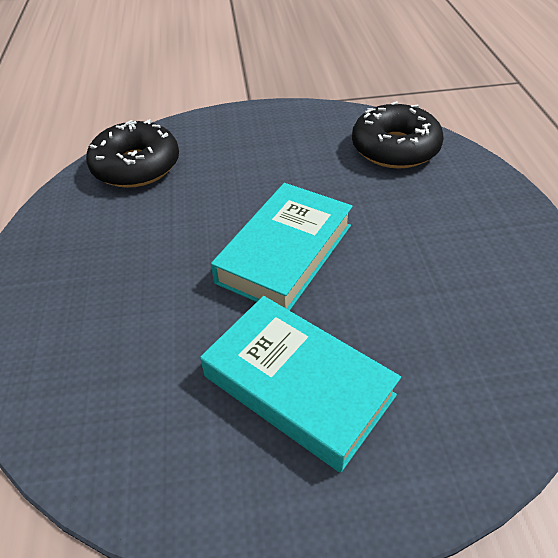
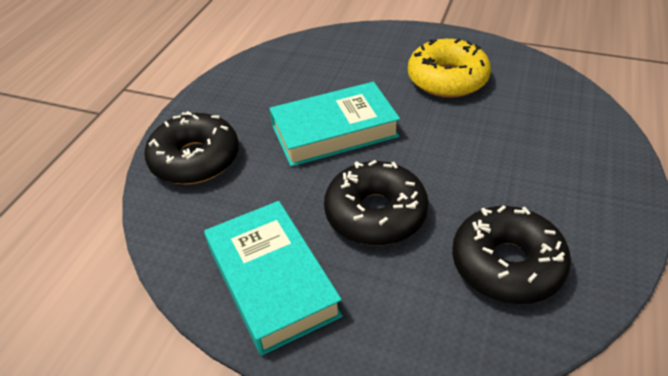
black donut: 2 -> 3
yellow donut: 0 -> 1

